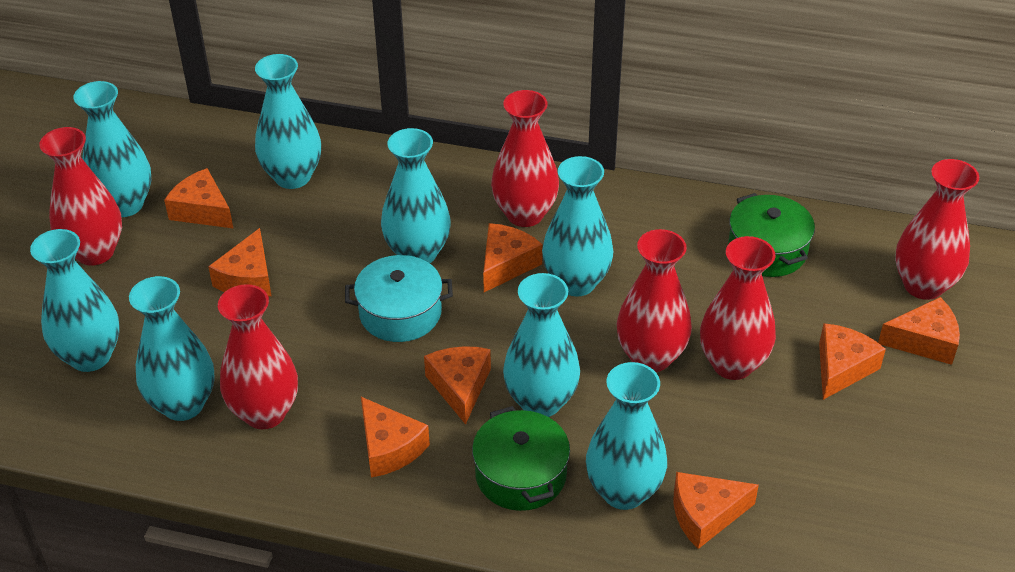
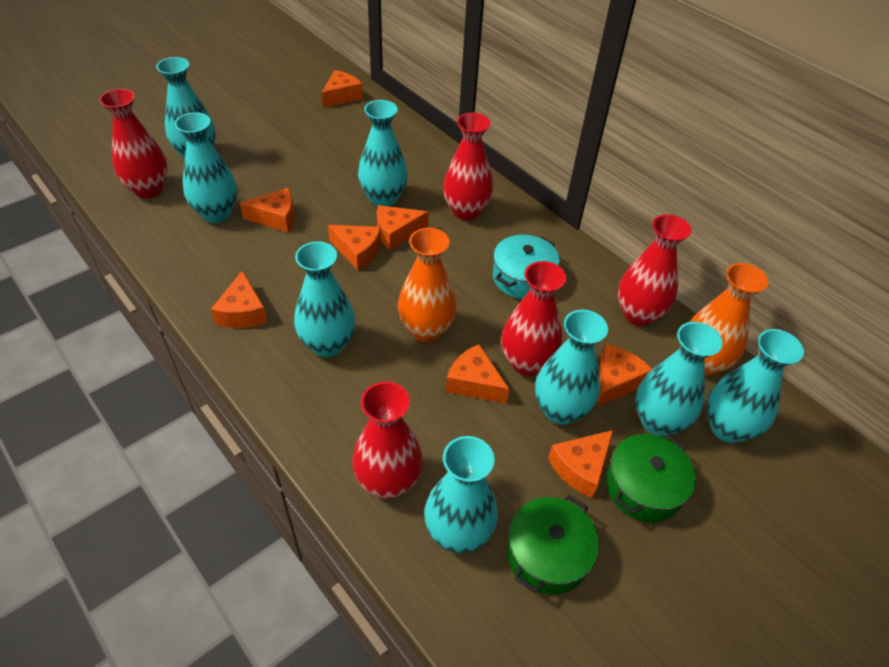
orange vase: 0 -> 2
red vase: 6 -> 5

